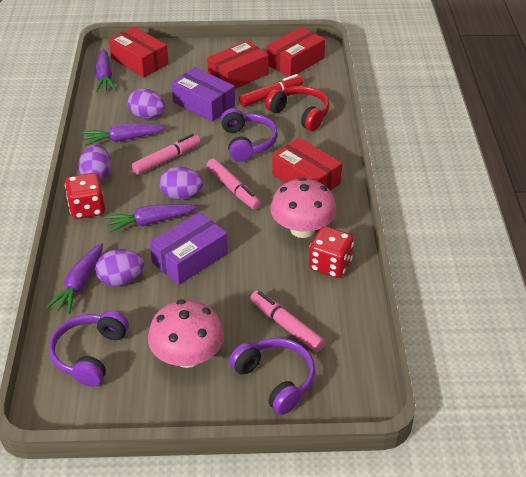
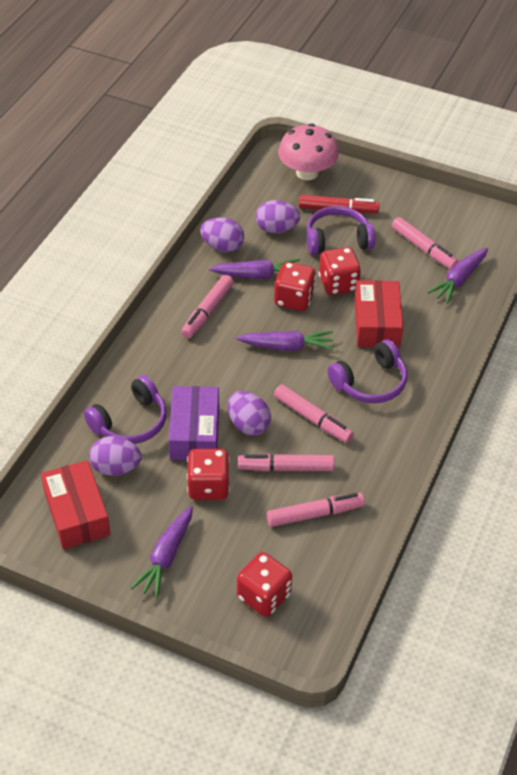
pink marker: 3 -> 5
pink mushroom: 2 -> 1
purple box: 2 -> 1
red box: 4 -> 2
red dice: 2 -> 4
red headphones: 1 -> 0

